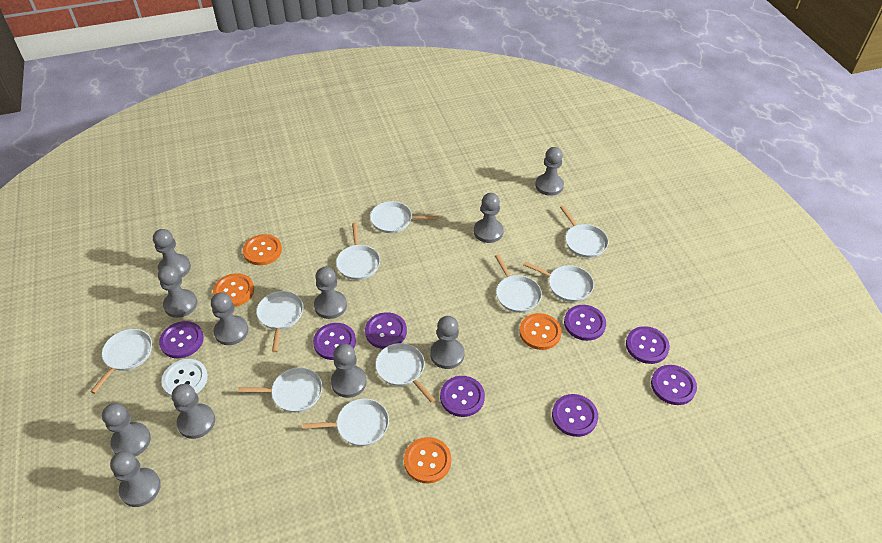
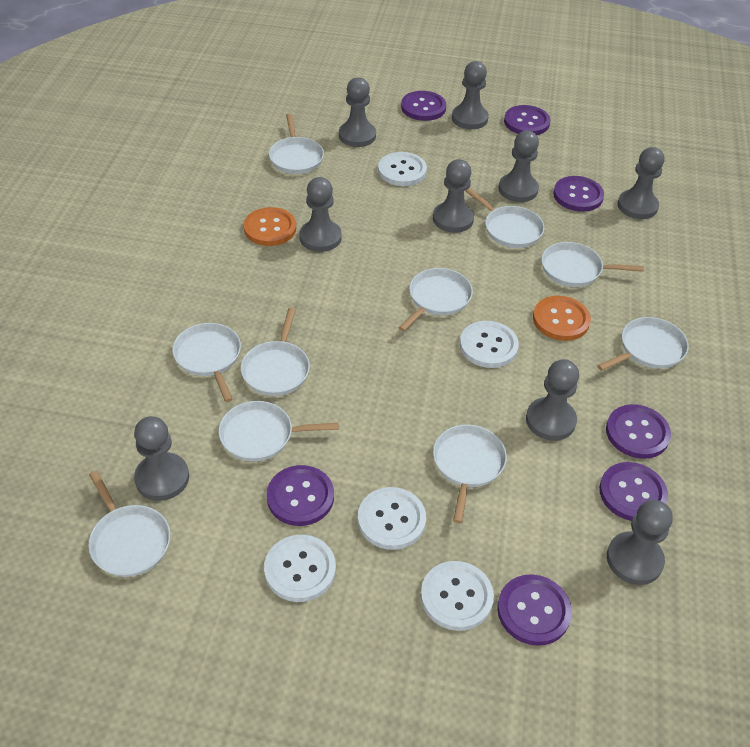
grey pawn: 11 -> 9
orange button: 4 -> 2
purple button: 8 -> 7
white button: 1 -> 5

